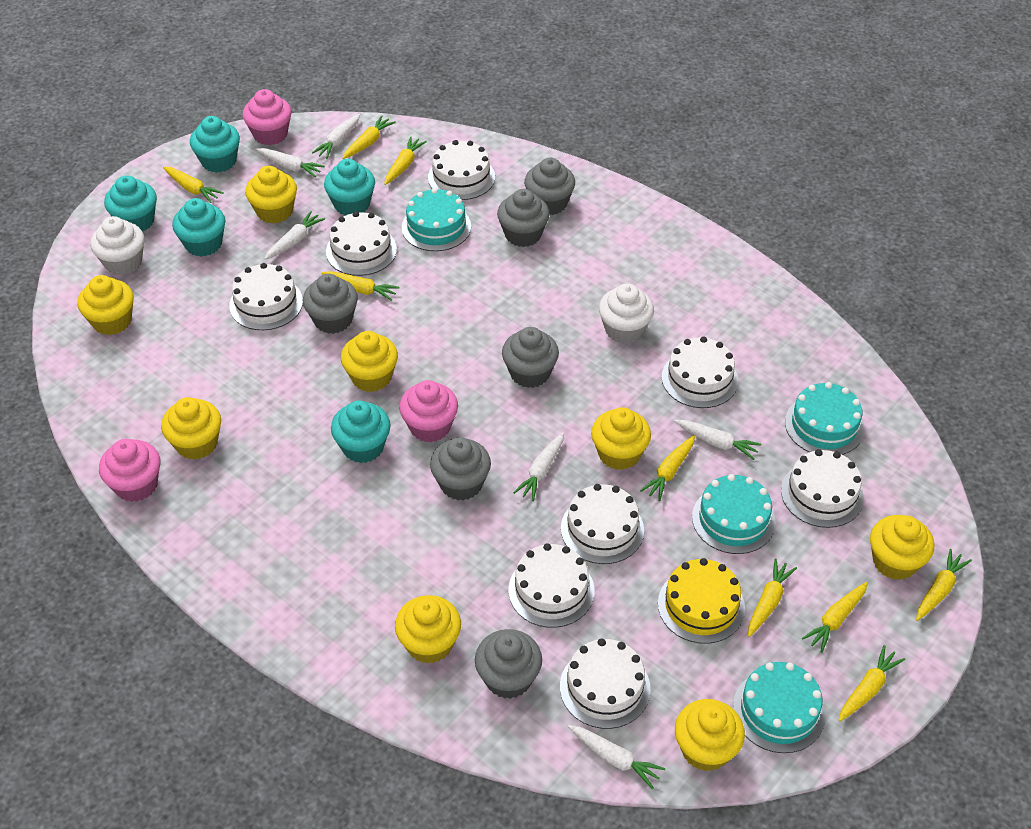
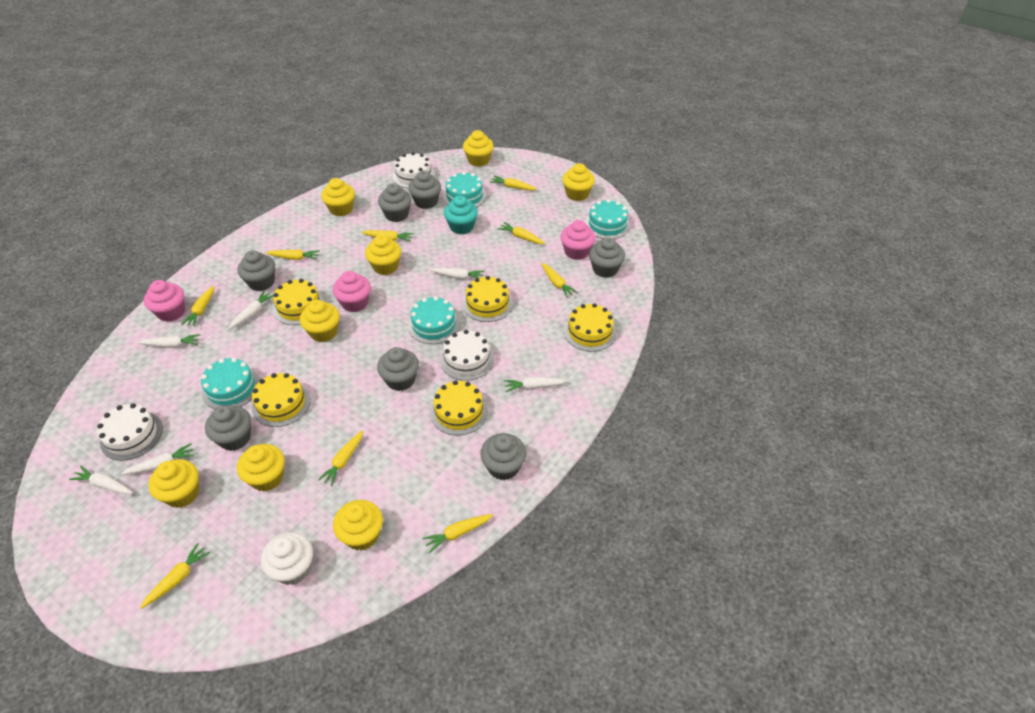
grey cupcake: 6 -> 7
turquoise cupcake: 5 -> 1
white cake: 8 -> 3
white cupcake: 2 -> 1
yellow cake: 1 -> 5

